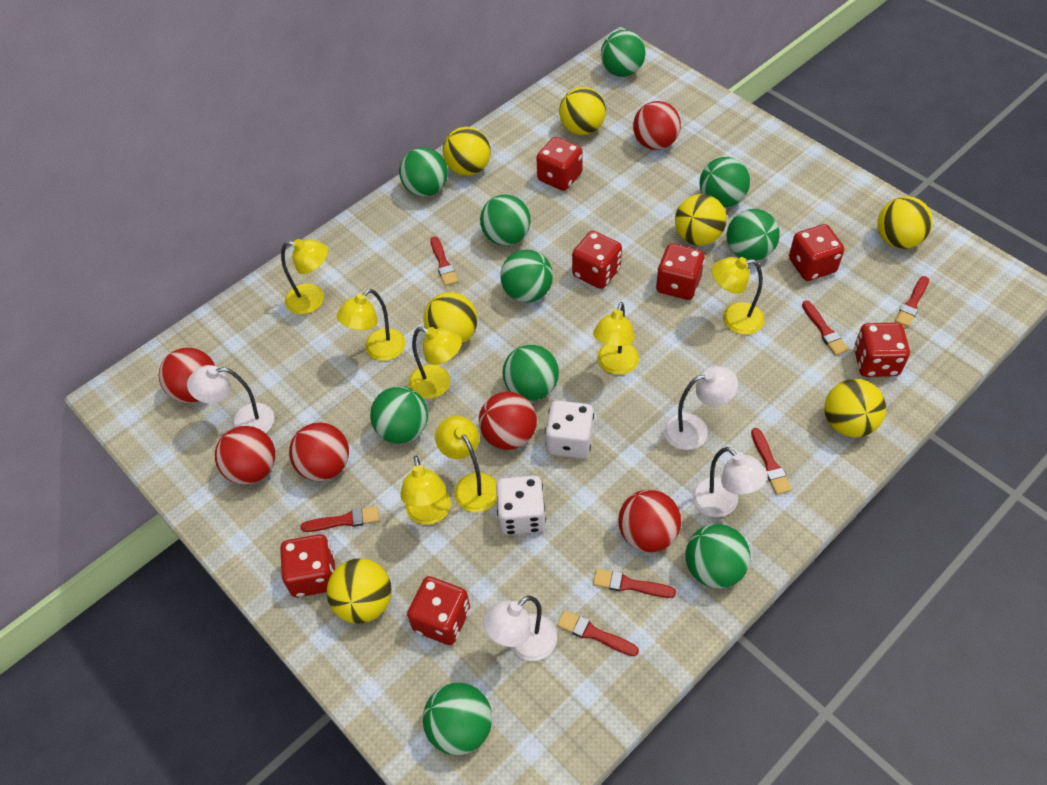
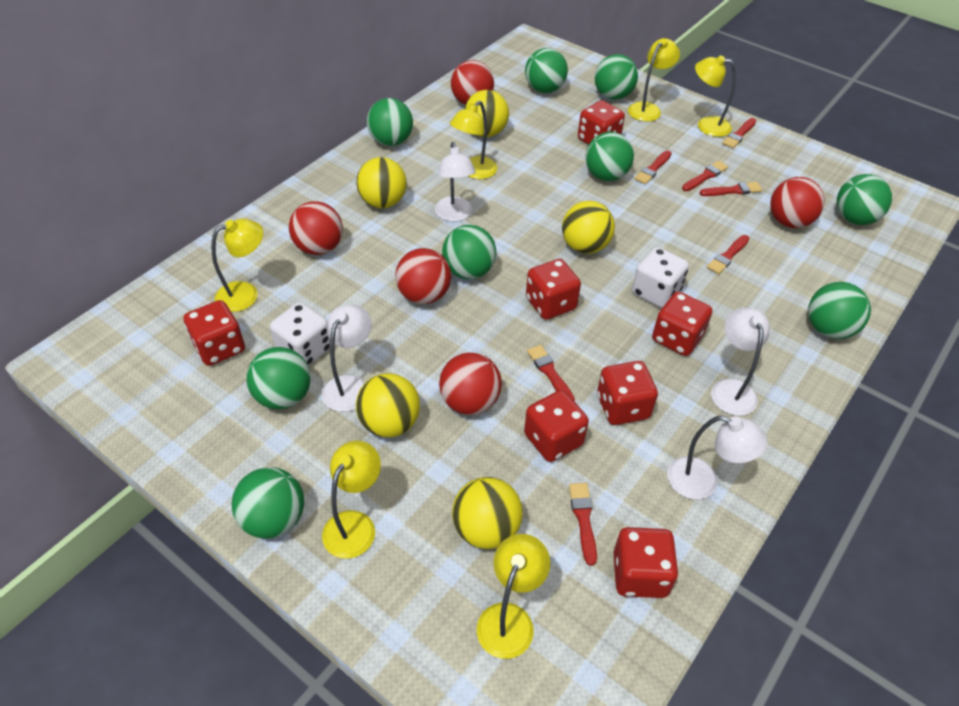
green ball: 10 -> 9
red ball: 6 -> 5
yellow ball: 7 -> 5
yellow lamp: 7 -> 6

